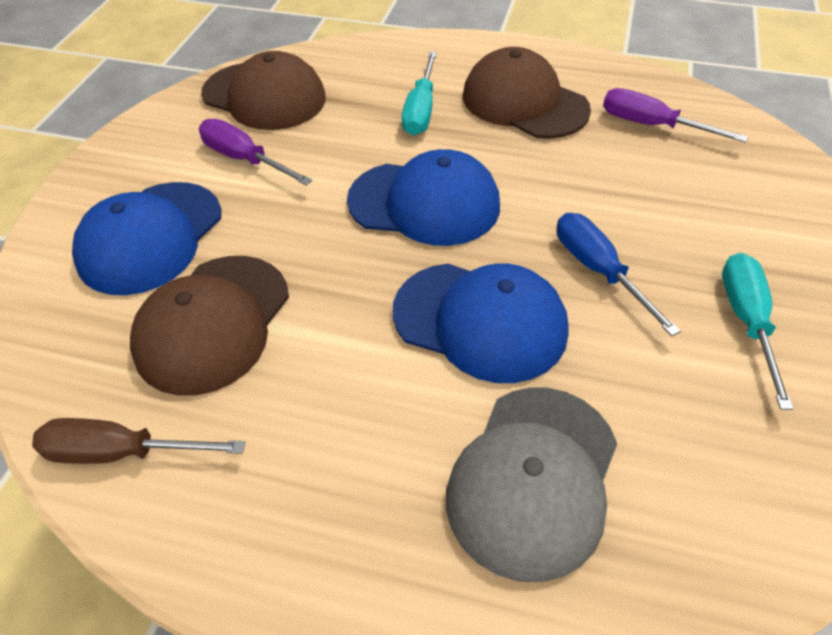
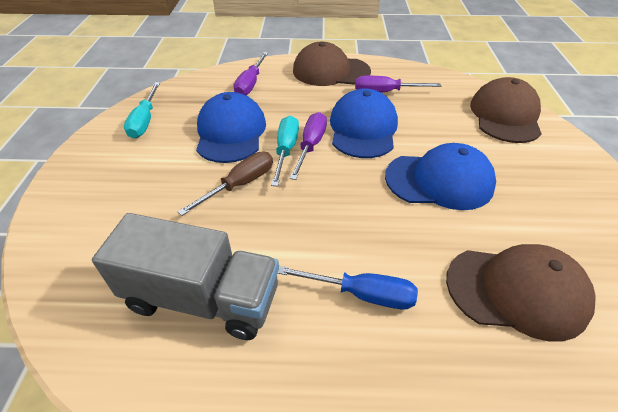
grey cap: 1 -> 0
grey truck: 0 -> 1
purple screwdriver: 2 -> 3

